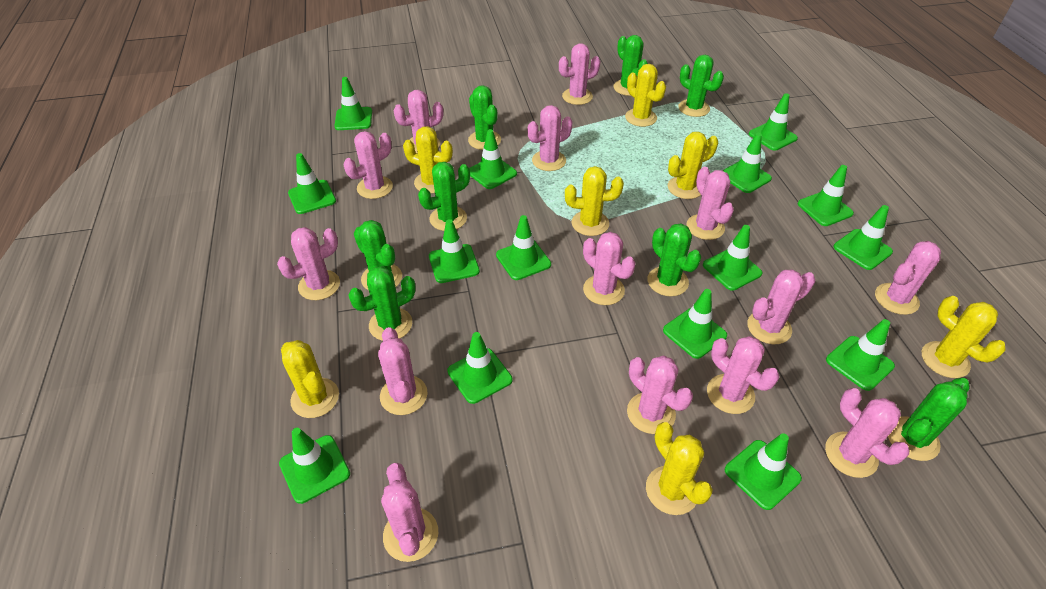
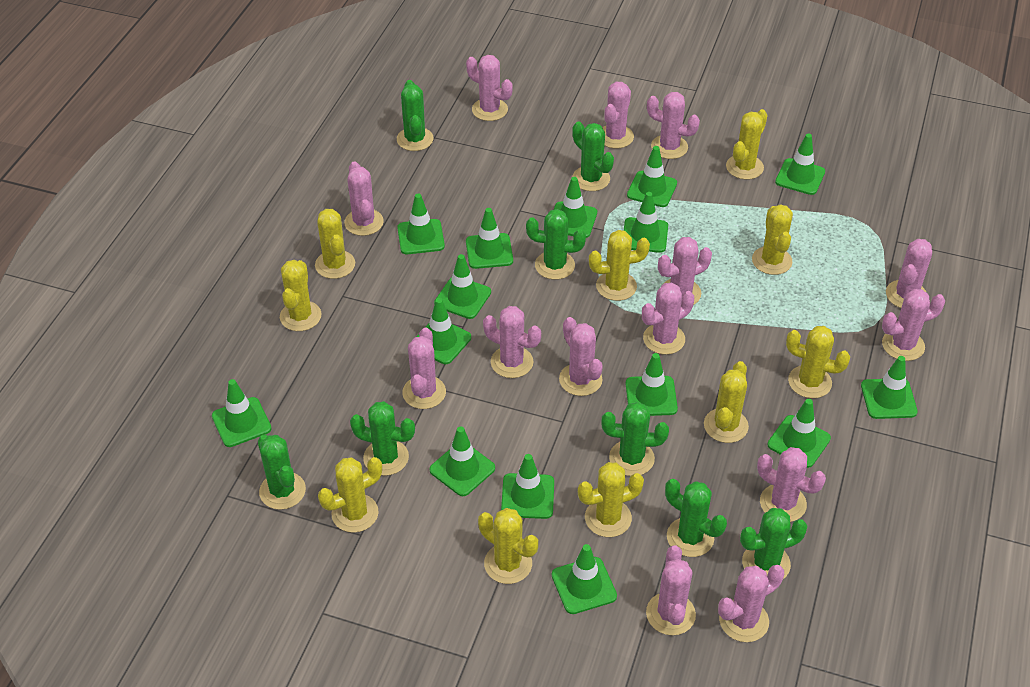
yellow cactus: 7 -> 10

